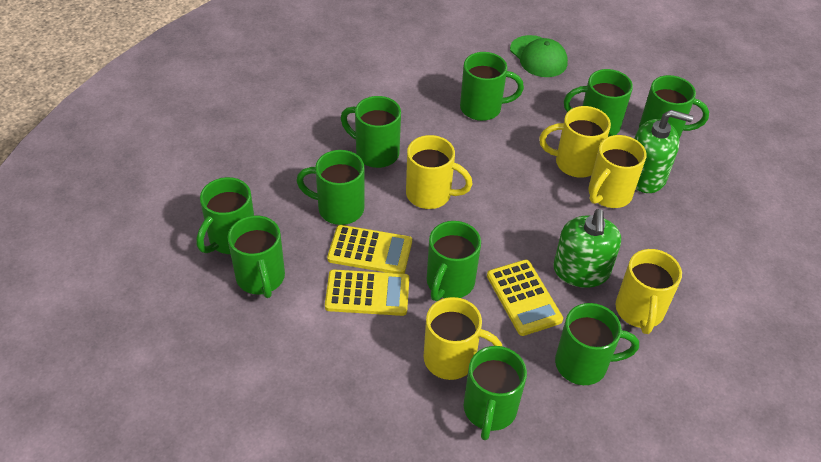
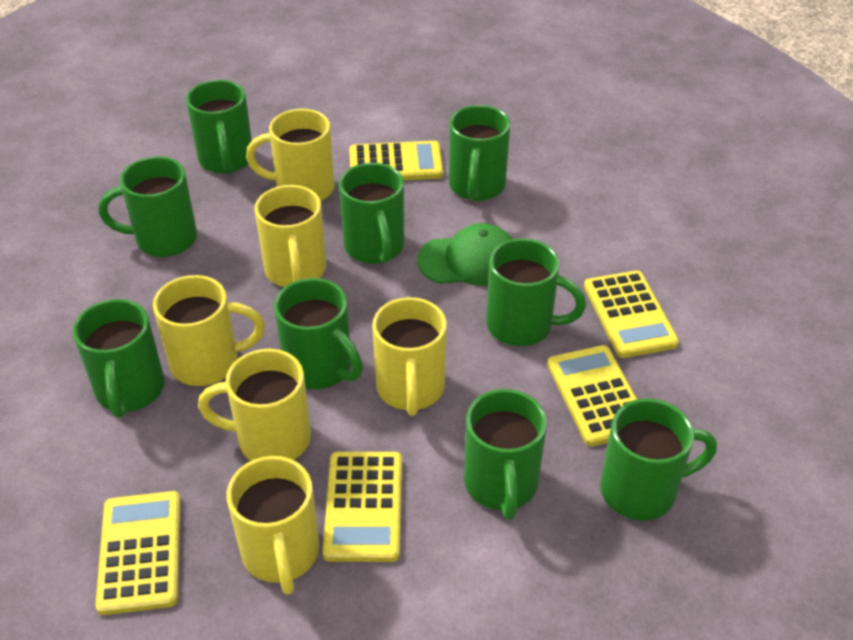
green mug: 10 -> 9
green soap dispenser: 2 -> 0
yellow calculator: 3 -> 5
yellow mug: 5 -> 6

